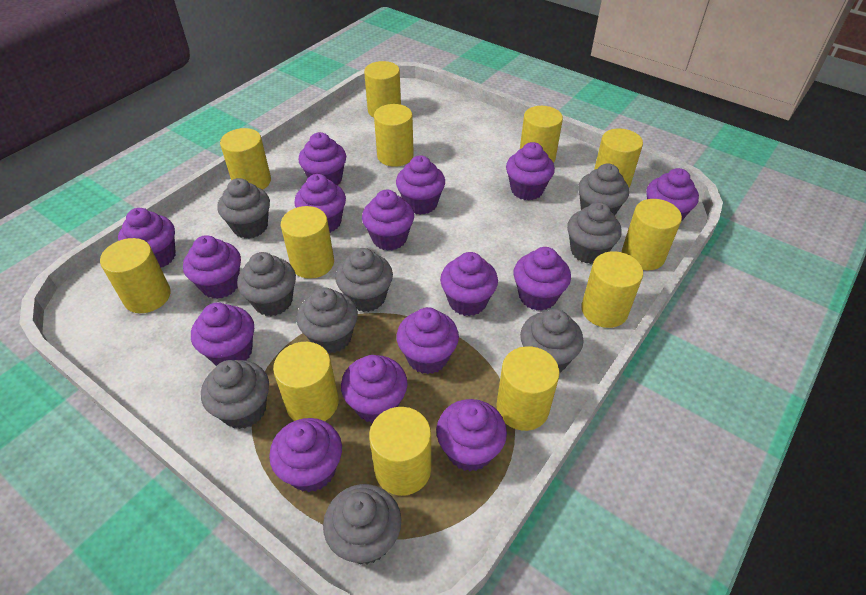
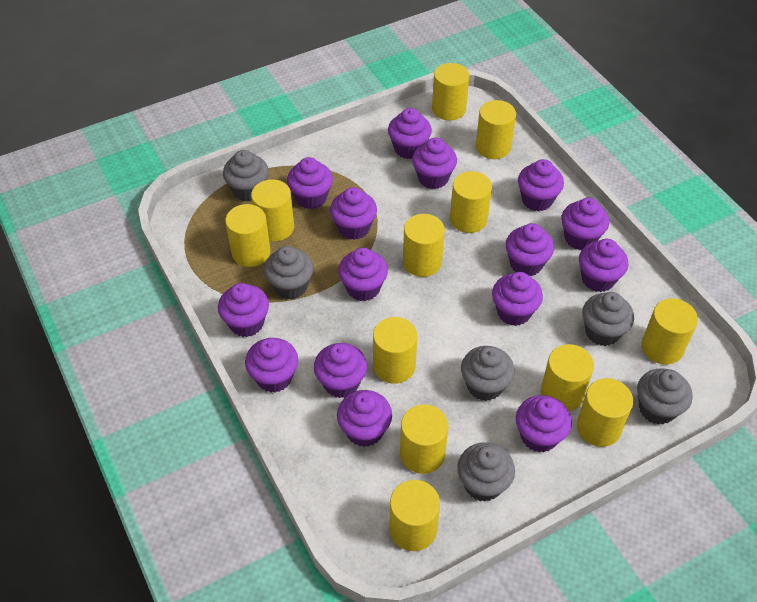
grey cupcake: 9 -> 6

